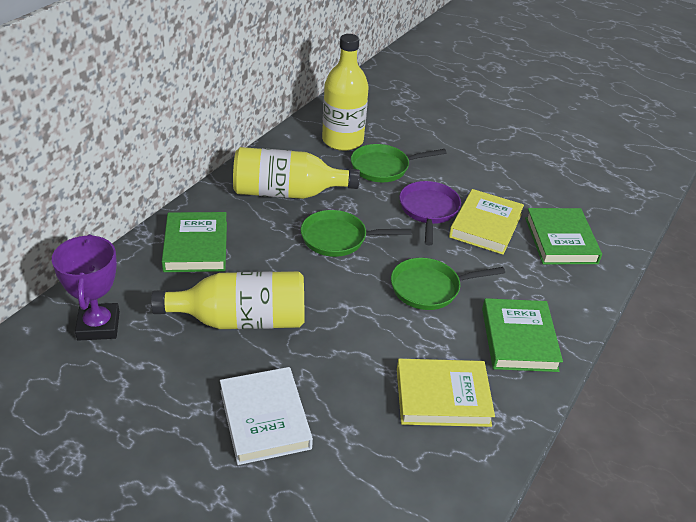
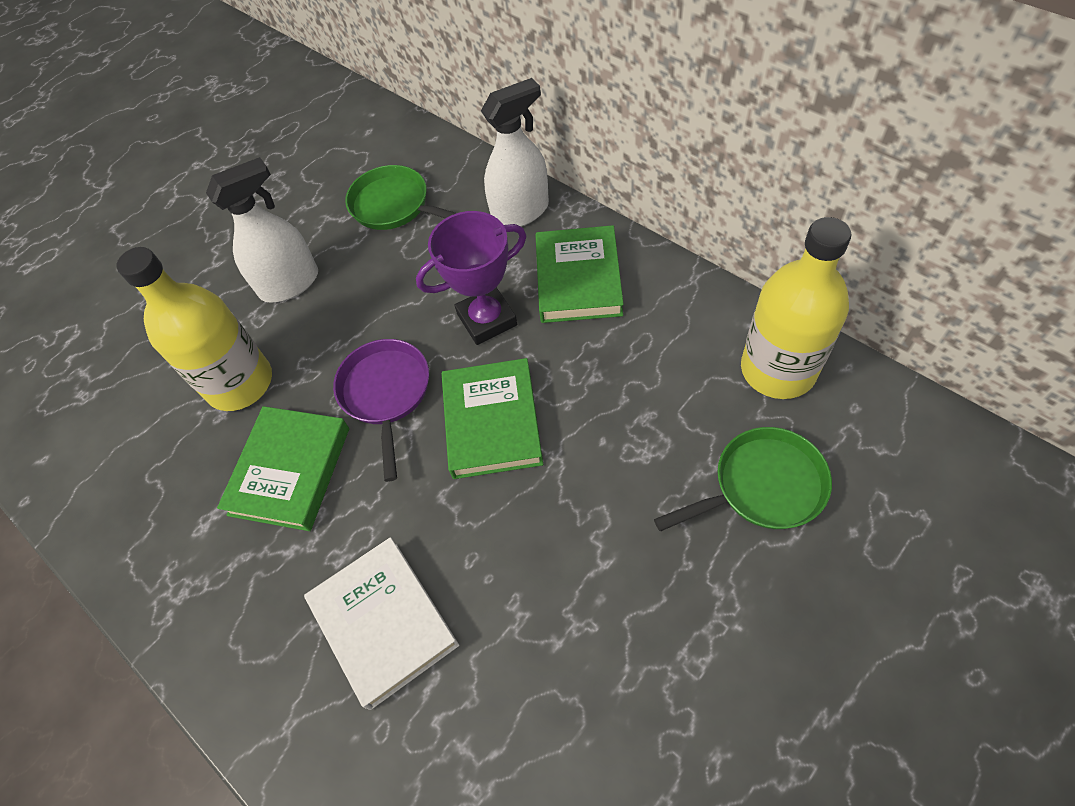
green pan: 3 -> 2
white spray bottle: 0 -> 2
yellow book: 2 -> 0
yellow bottle: 3 -> 2

